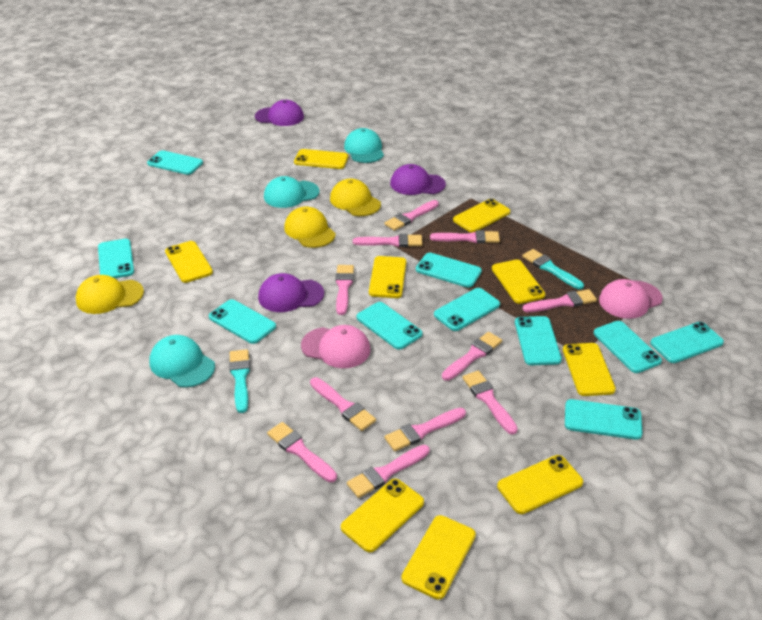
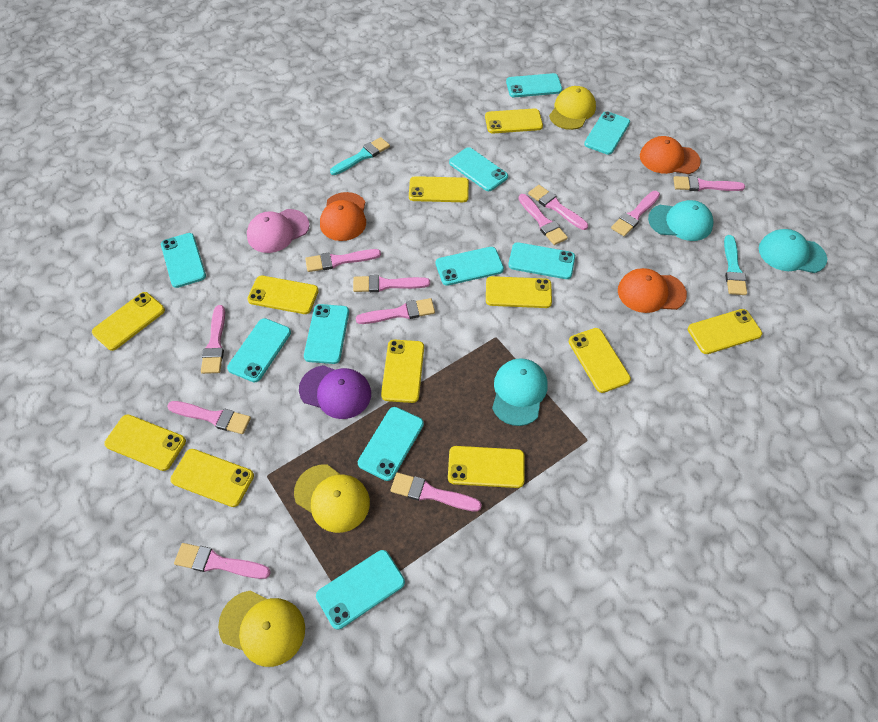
orange cap: 0 -> 3
pink cap: 2 -> 1
purple cap: 3 -> 1
yellow phone: 9 -> 11

